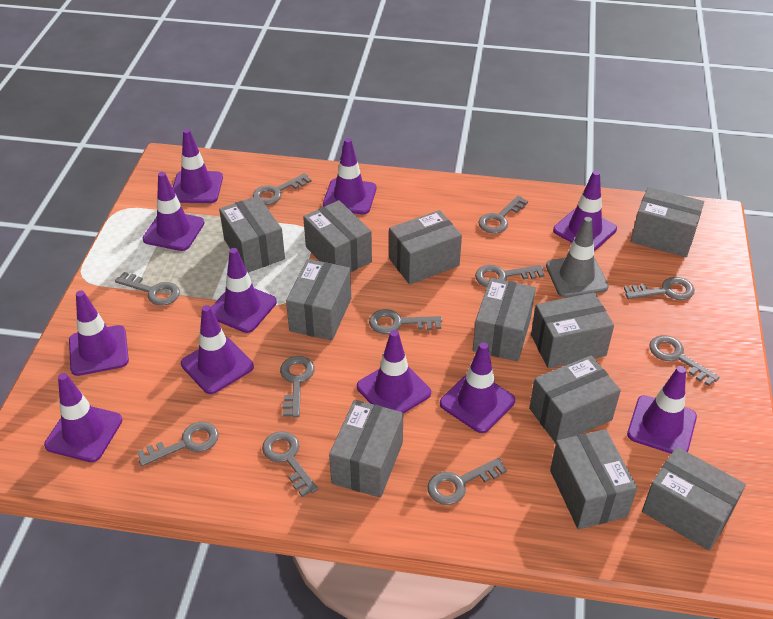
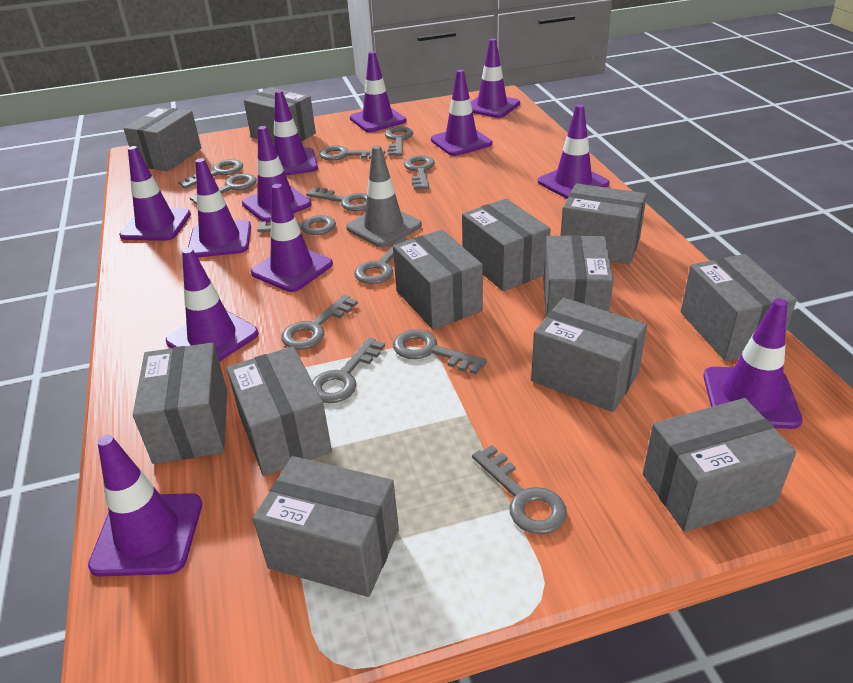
grey box: 11 -> 12
grey key: 11 -> 12
purple traffic cone: 11 -> 12

